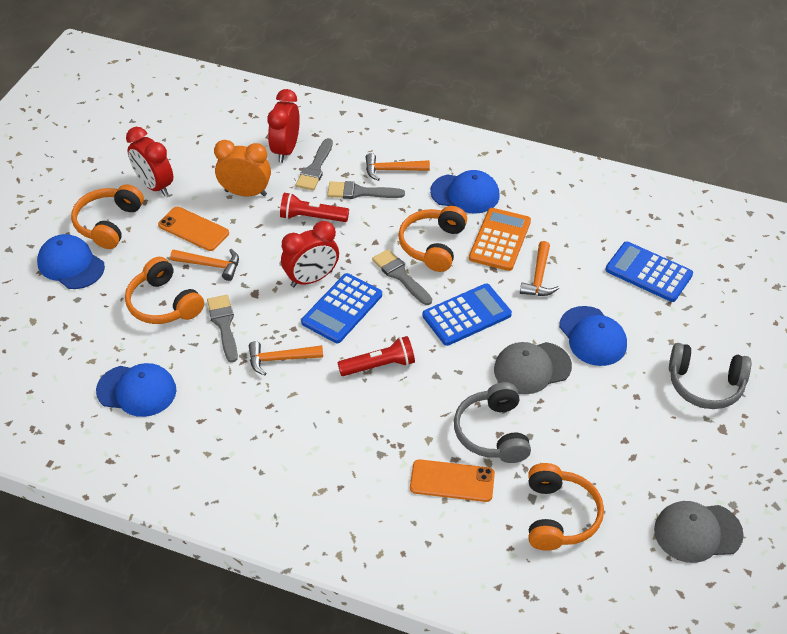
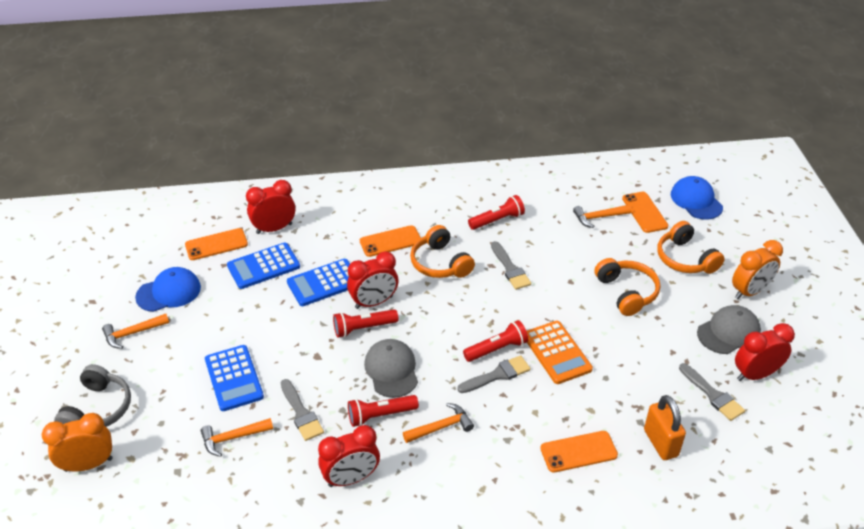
blue cap: 4 -> 2
grey headphones: 2 -> 1
orange clock: 1 -> 2
orange headphones: 4 -> 3
orange padlock: 0 -> 1
orange phone: 2 -> 4
red clock: 3 -> 4
red flashlight: 2 -> 4

